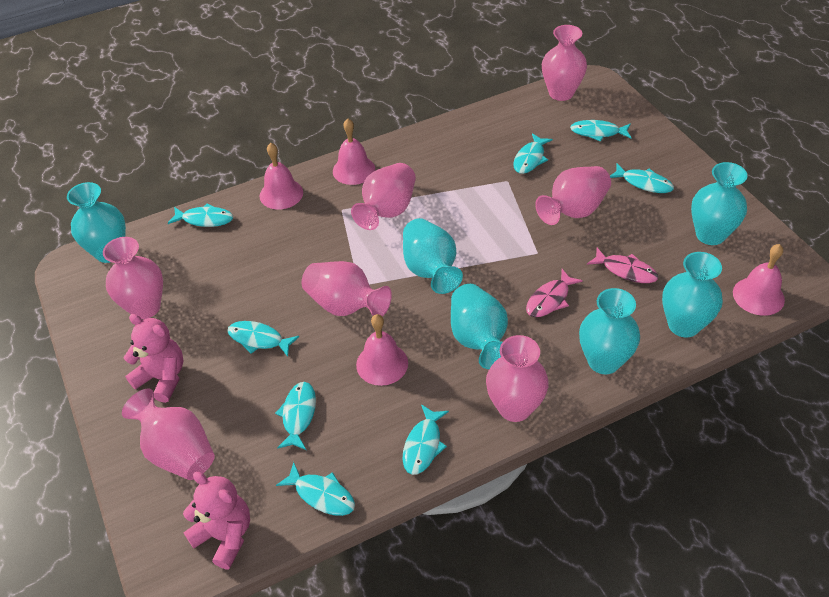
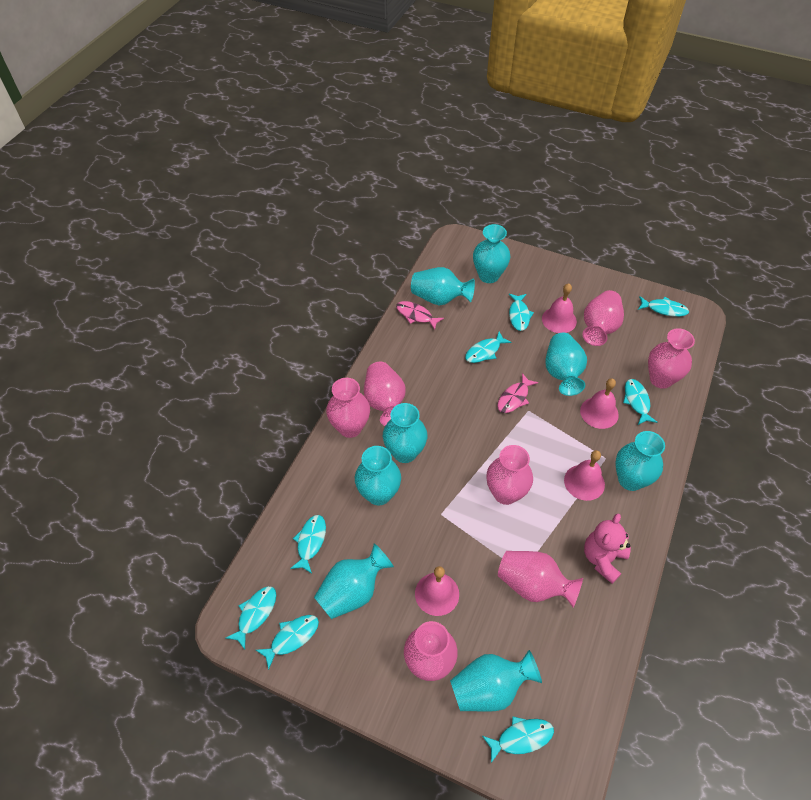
pink teddy bear: 2 -> 1
turquoise vase: 6 -> 8

